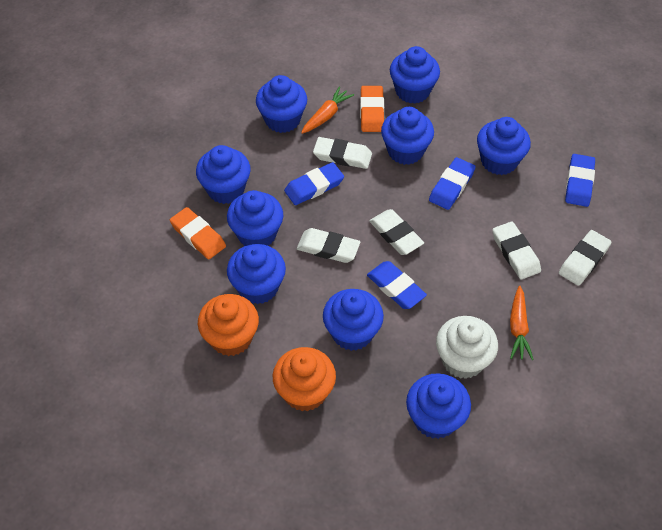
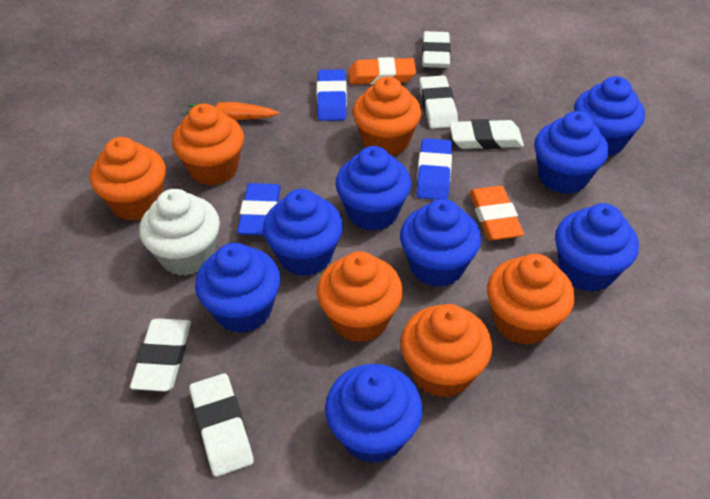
blue cupcake: 9 -> 8
blue eraser: 4 -> 3
orange carrot: 2 -> 1
orange cupcake: 2 -> 6

